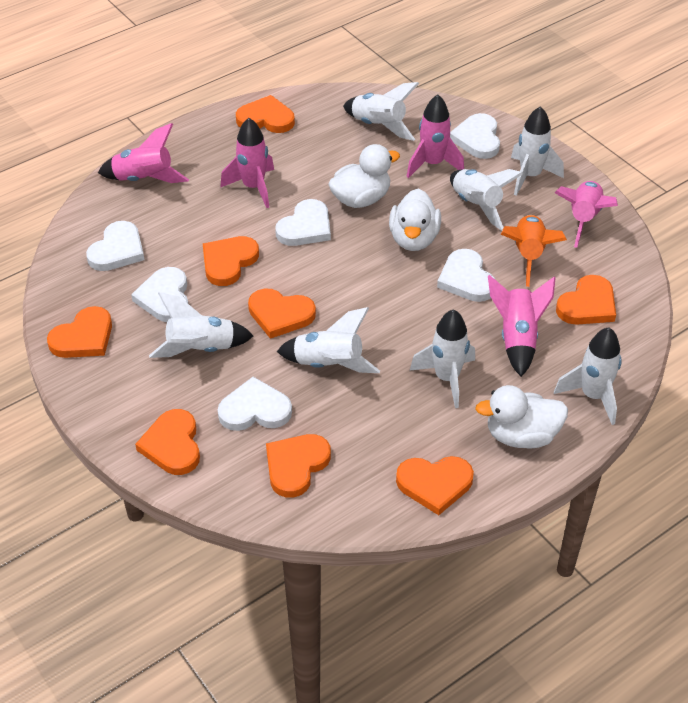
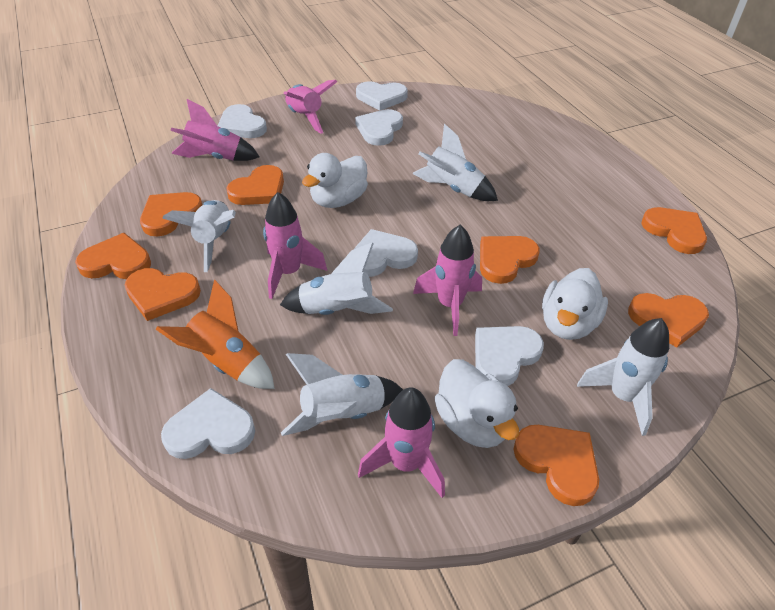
white rocket: 7 -> 5

